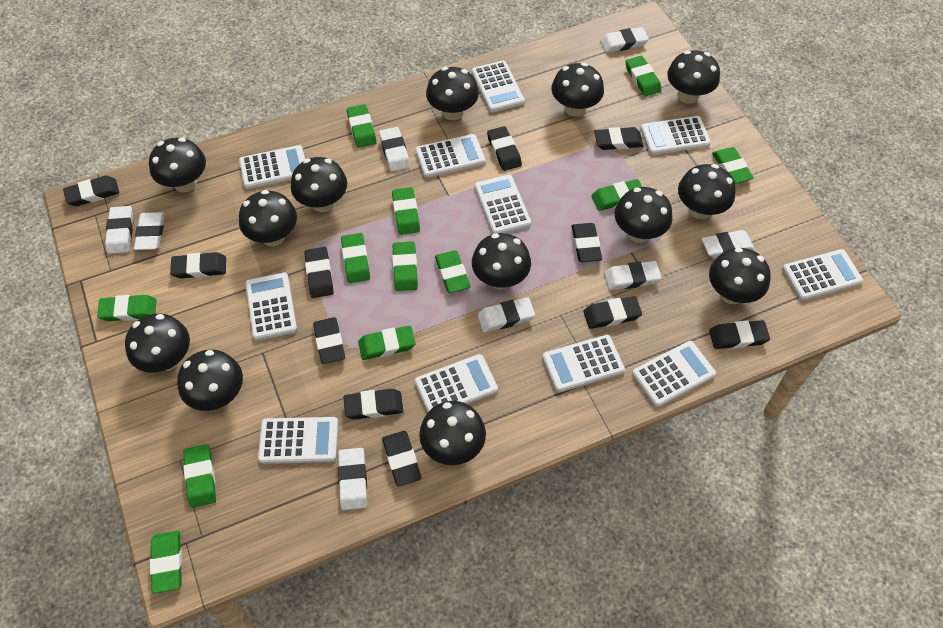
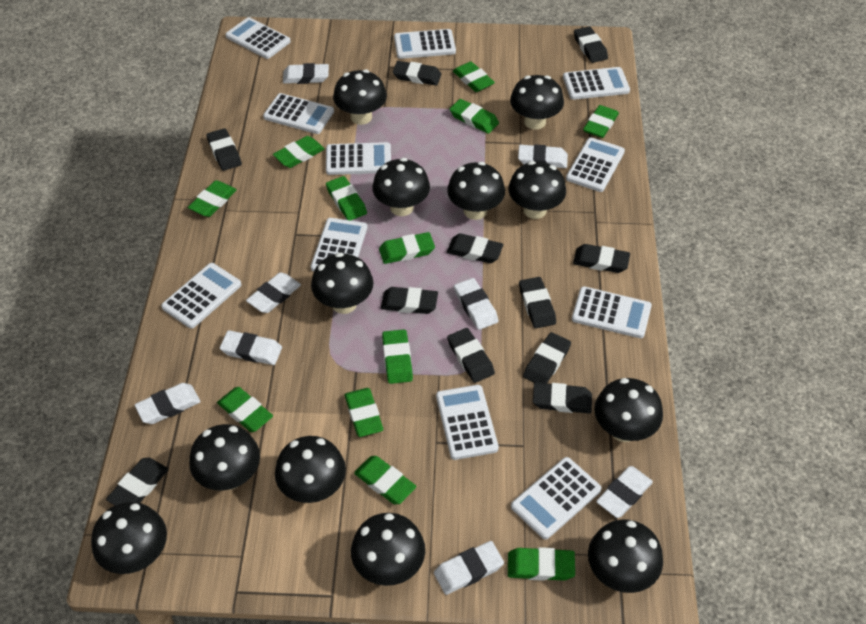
black mushroom: 13 -> 12

